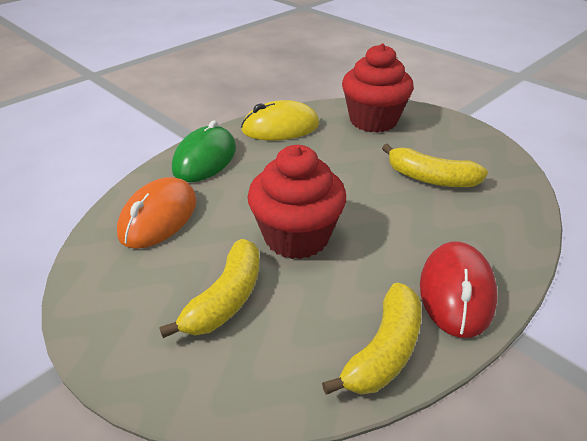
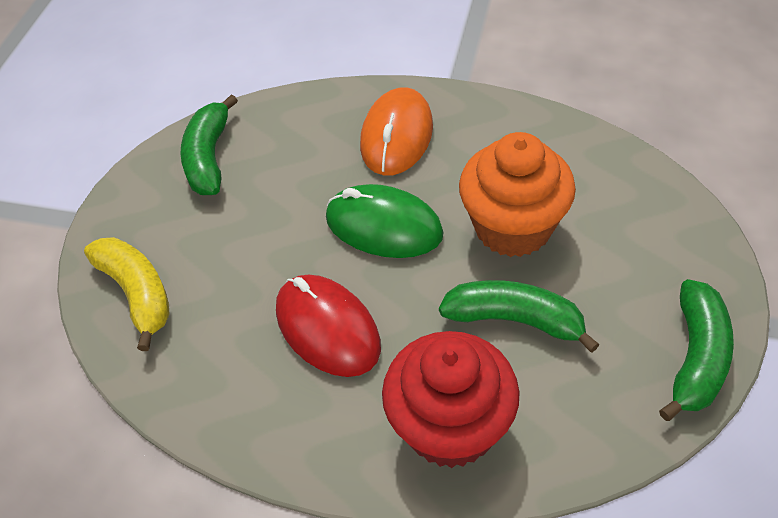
green banana: 0 -> 3
orange cupcake: 0 -> 1
red cupcake: 2 -> 1
yellow banana: 3 -> 1
yellow mouse: 1 -> 0

